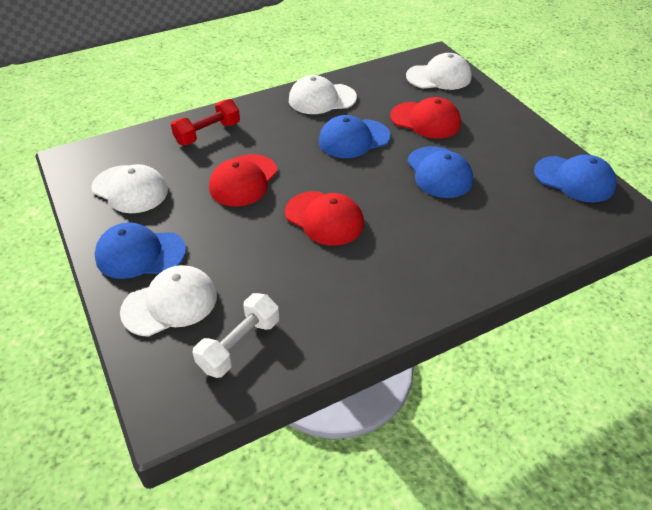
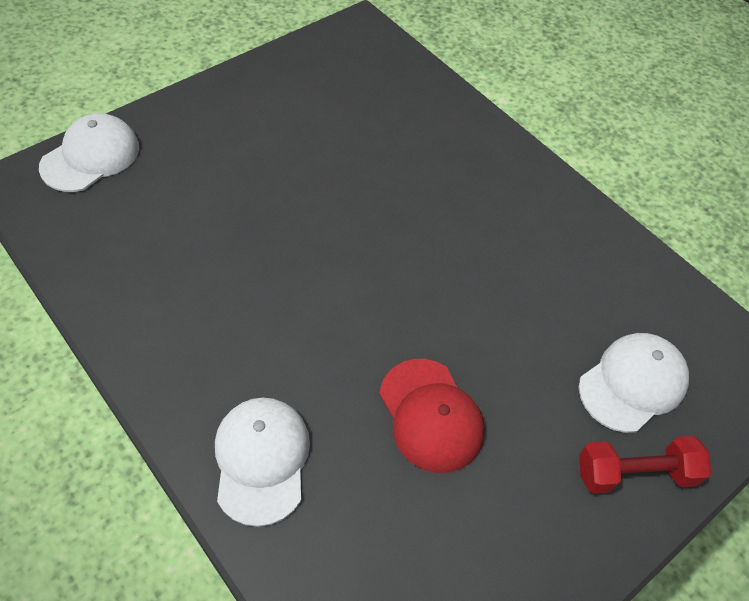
blue cap: 4 -> 0
red cap: 3 -> 1
white cap: 4 -> 3
white dumbbell: 1 -> 0

